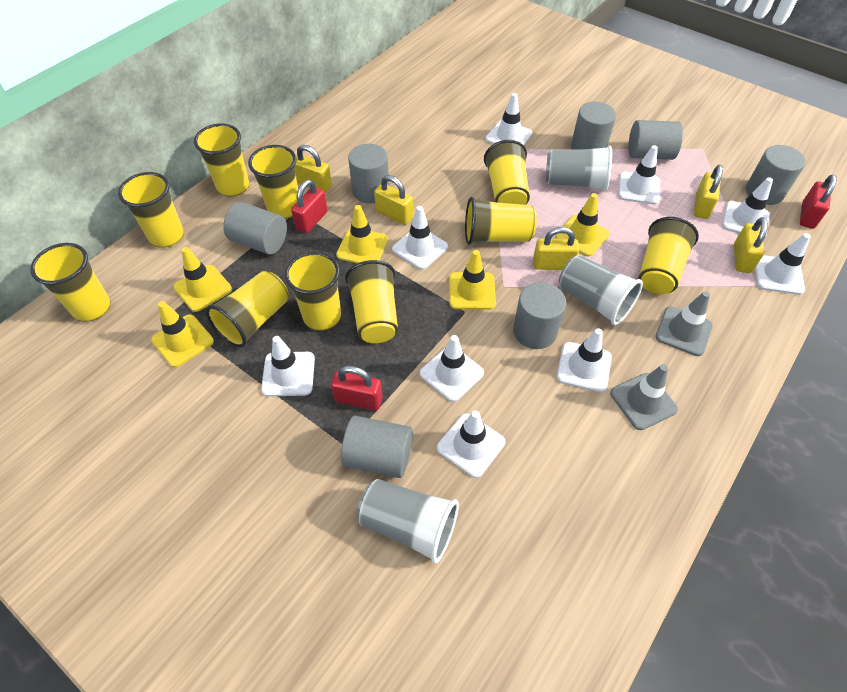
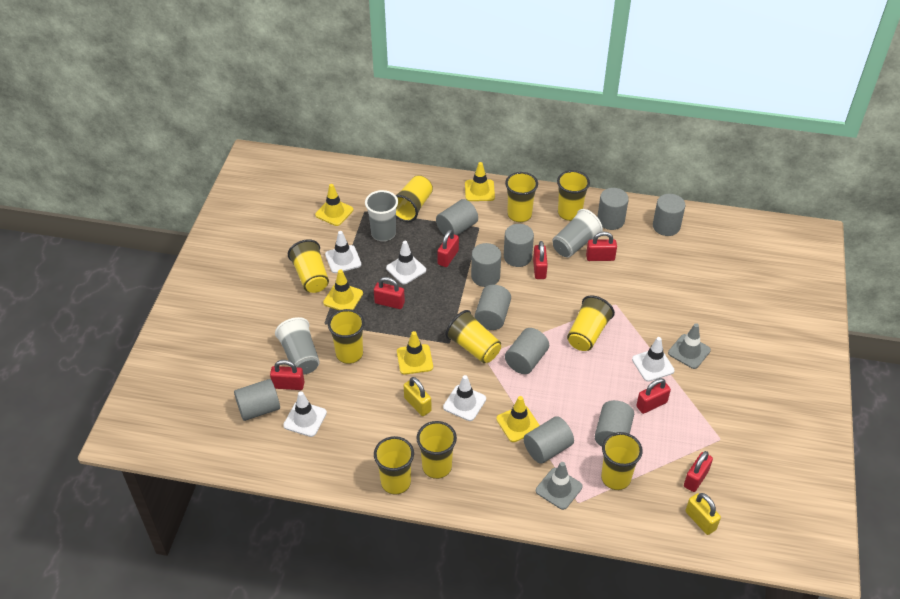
grey cylinder: 7 -> 10
red padlock: 3 -> 7
white traffic cone: 9 -> 5
yellow padlock: 5 -> 2

